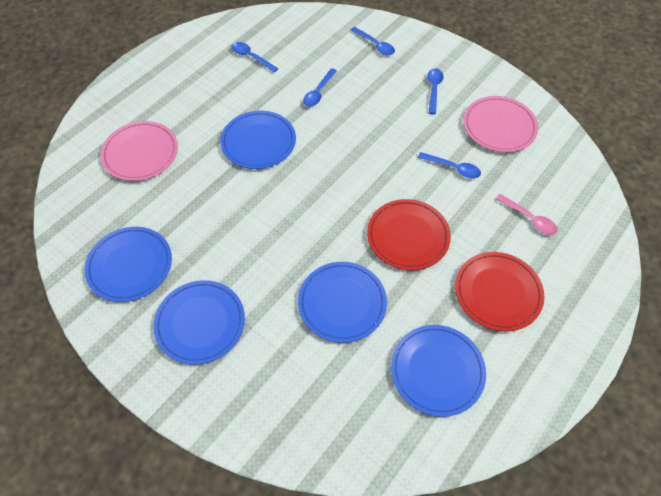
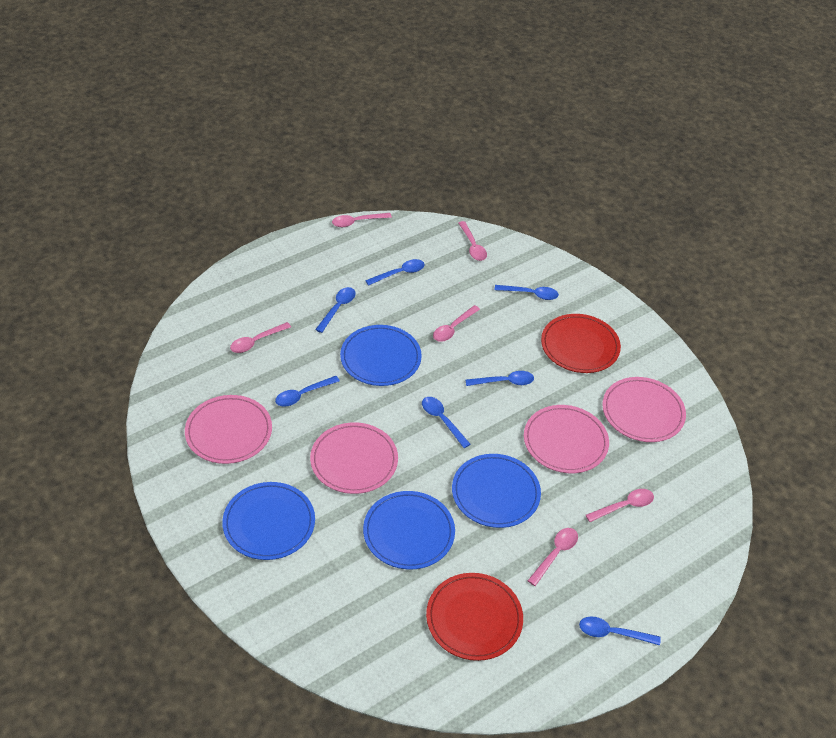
blue plate: 5 -> 4
blue spoon: 5 -> 7
pink plate: 2 -> 4
pink spoon: 1 -> 6

